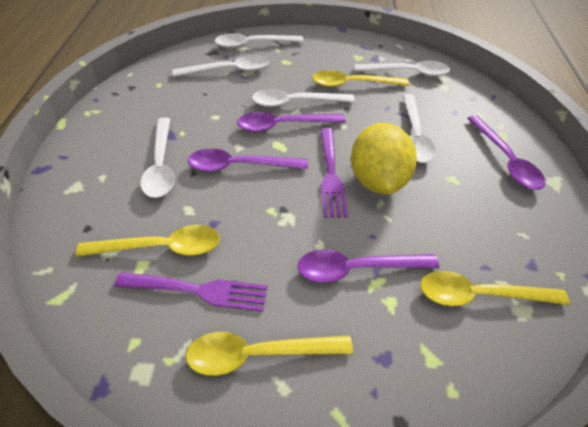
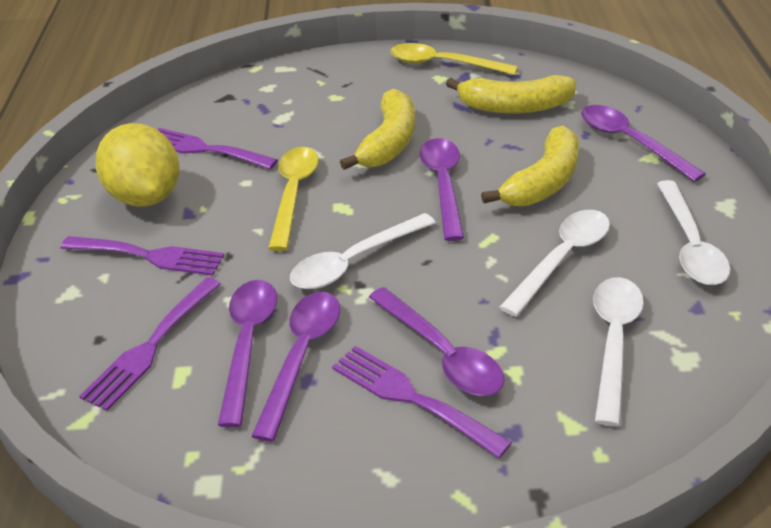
purple fork: 2 -> 4
purple spoon: 4 -> 5
white spoon: 6 -> 4
yellow banana: 0 -> 3
yellow spoon: 4 -> 2

